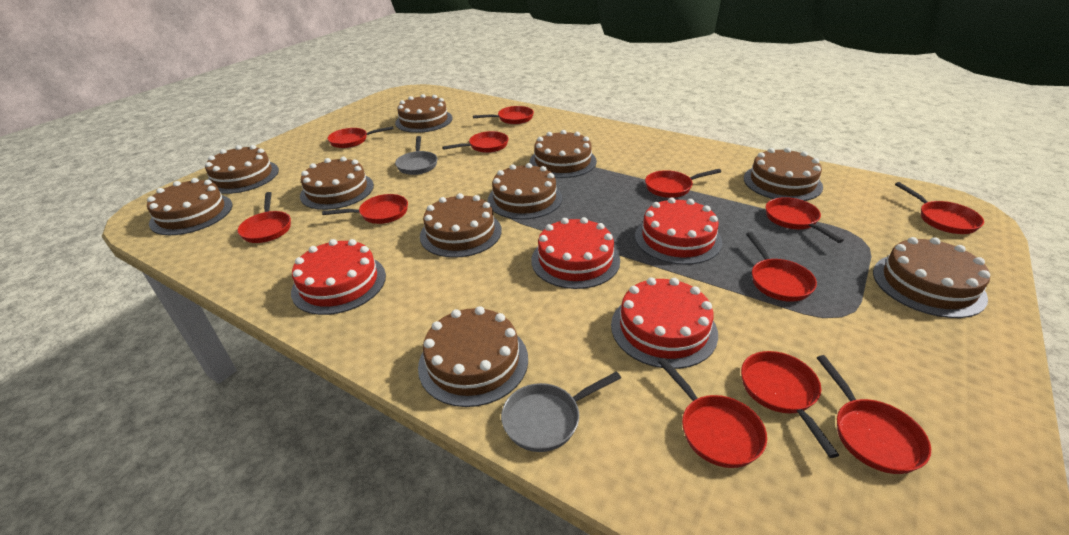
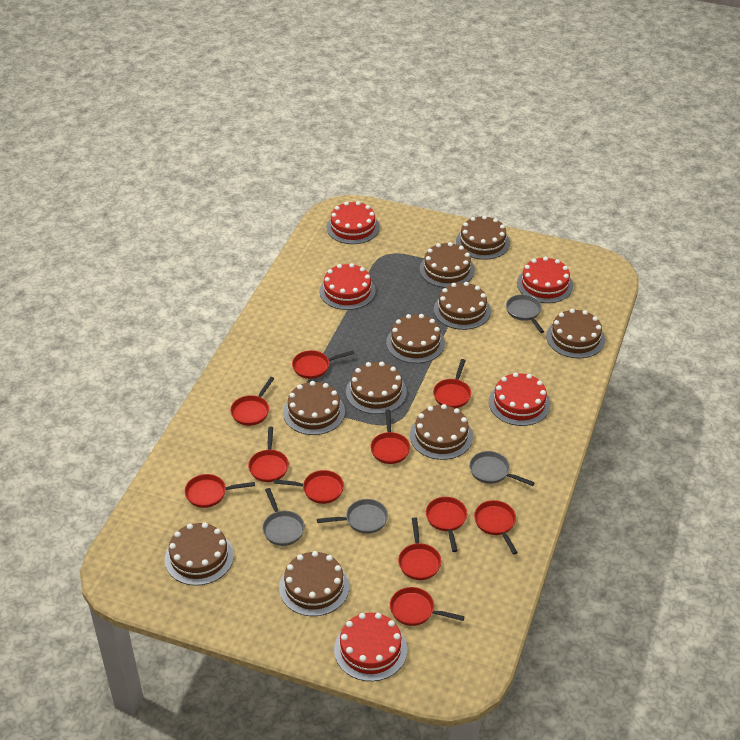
grey pan: 2 -> 4
red cake: 4 -> 5
red pan: 12 -> 11

